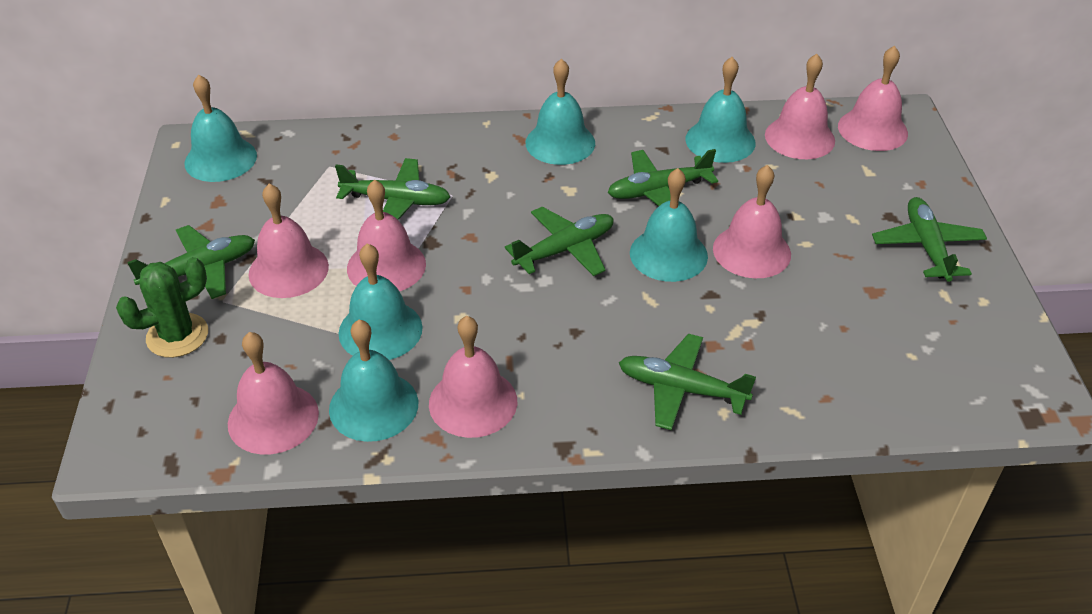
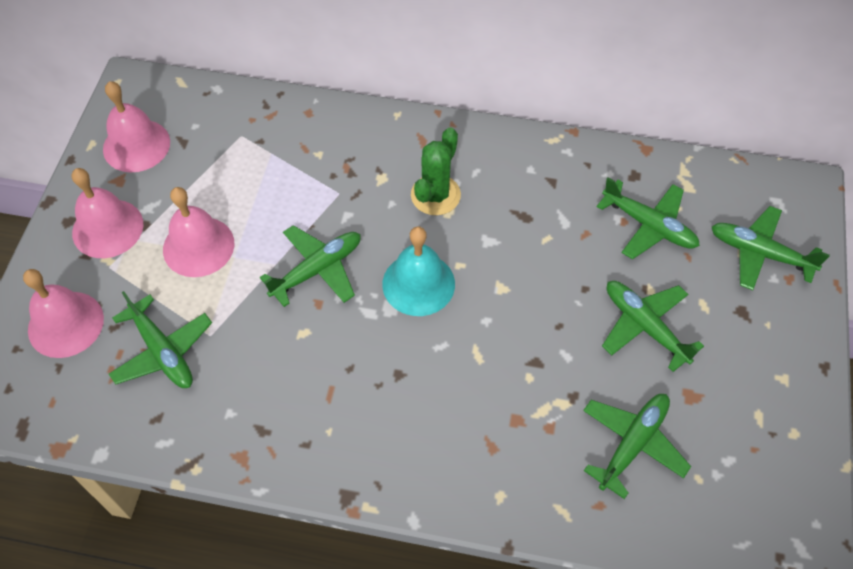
pink bell: 7 -> 4
turquoise bell: 6 -> 1

